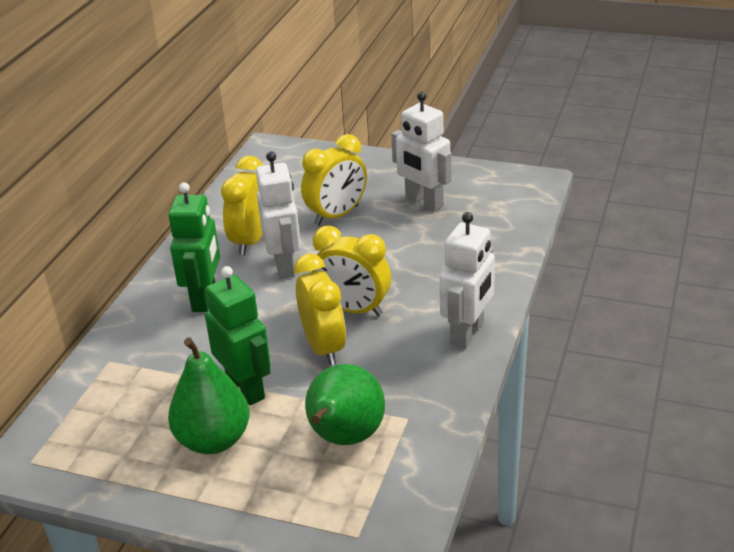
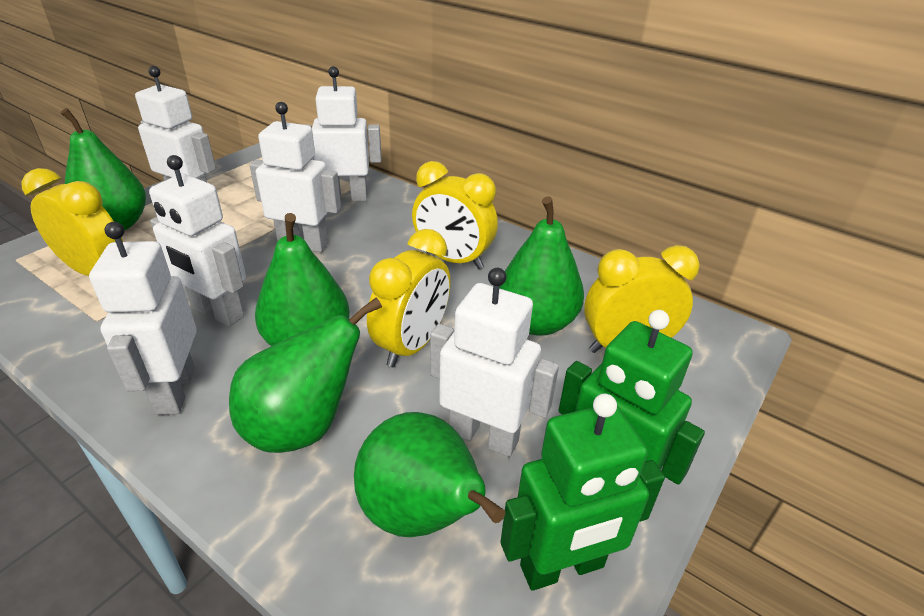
green pear: 2 -> 5
white robot: 3 -> 6

